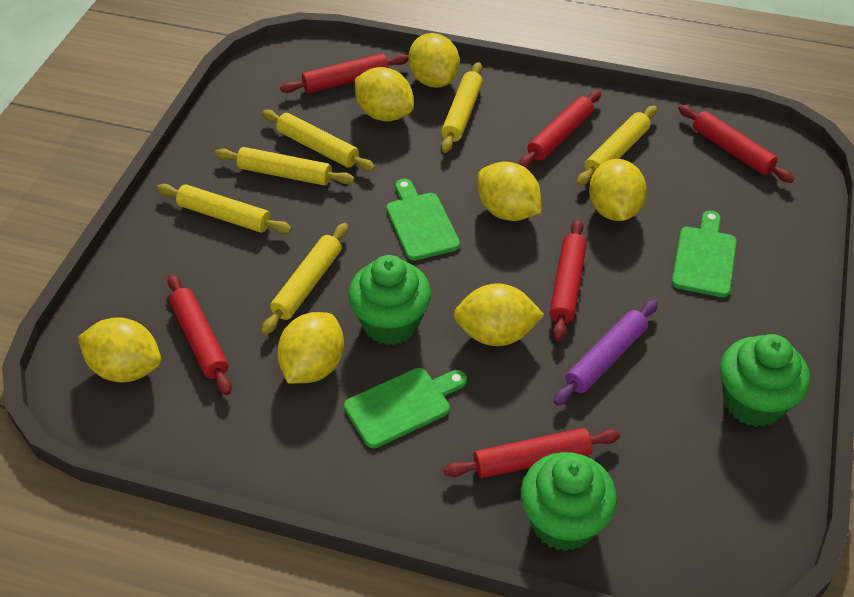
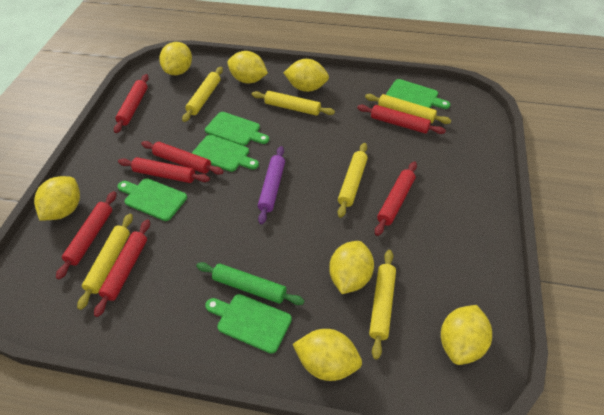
green cupcake: 3 -> 0
green cutting board: 3 -> 5
green rolling pin: 0 -> 1
red rolling pin: 6 -> 7

